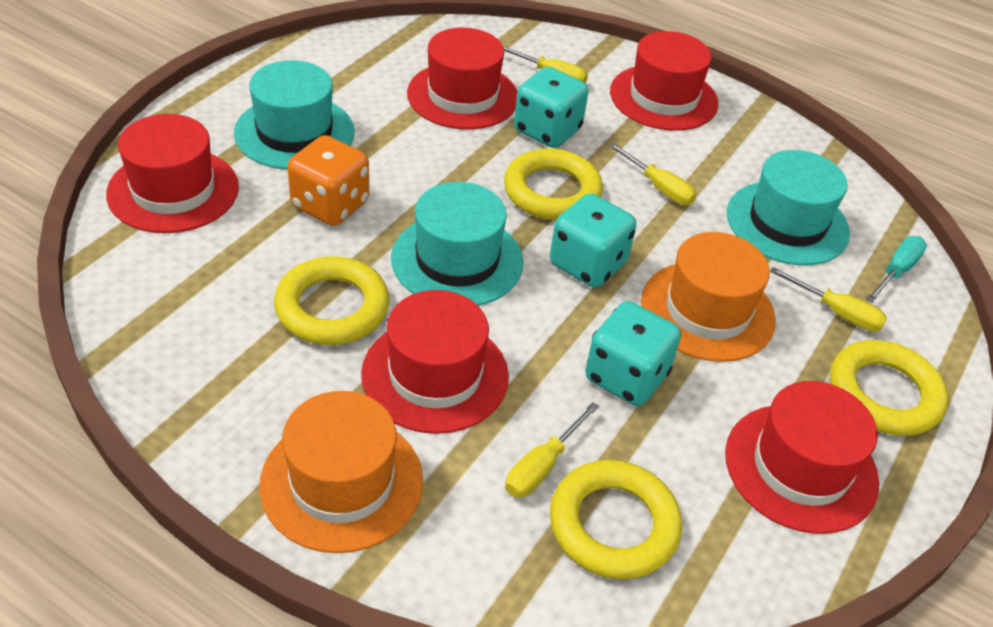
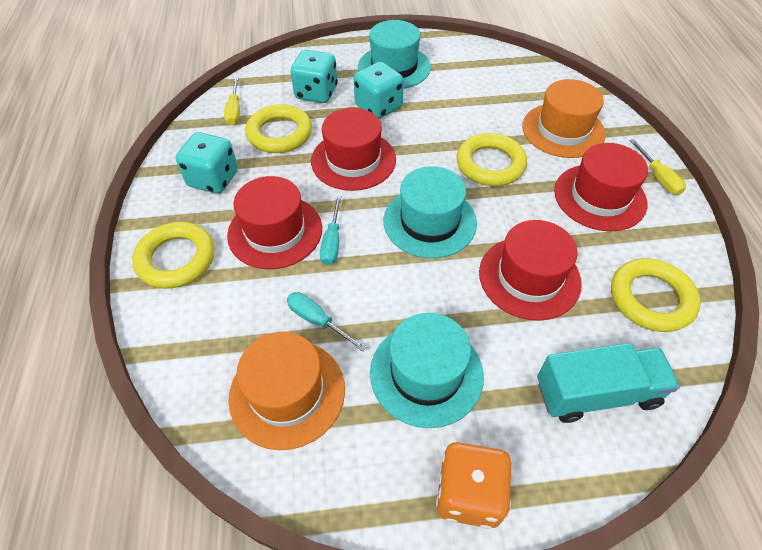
red hat: 5 -> 4
turquoise screwdriver: 1 -> 2
turquoise truck: 0 -> 1
yellow screwdriver: 4 -> 2

